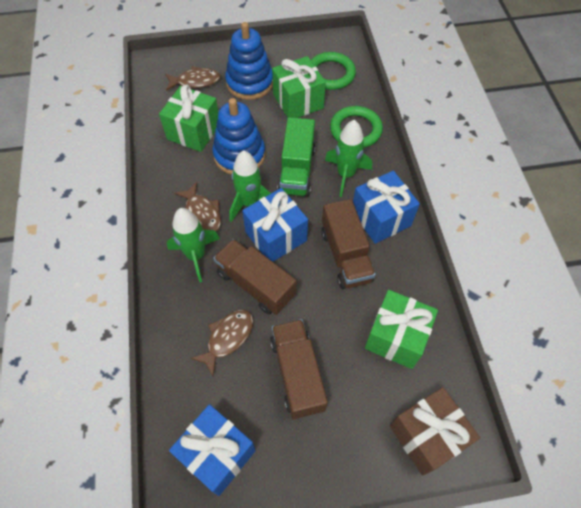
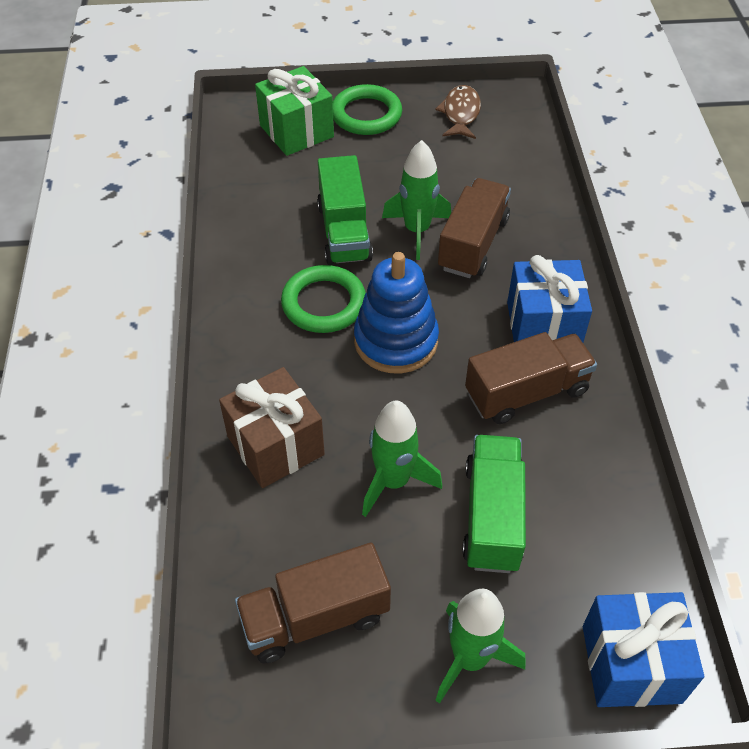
blue gift: 3 -> 2
blue stacking toy: 2 -> 1
brown fish: 3 -> 1
green gift: 3 -> 1
green truck: 1 -> 2

